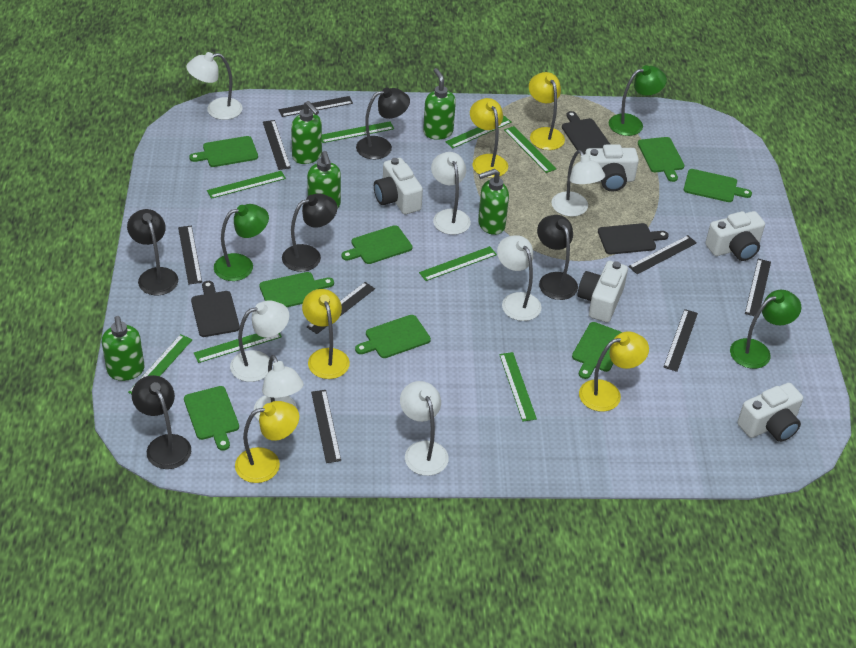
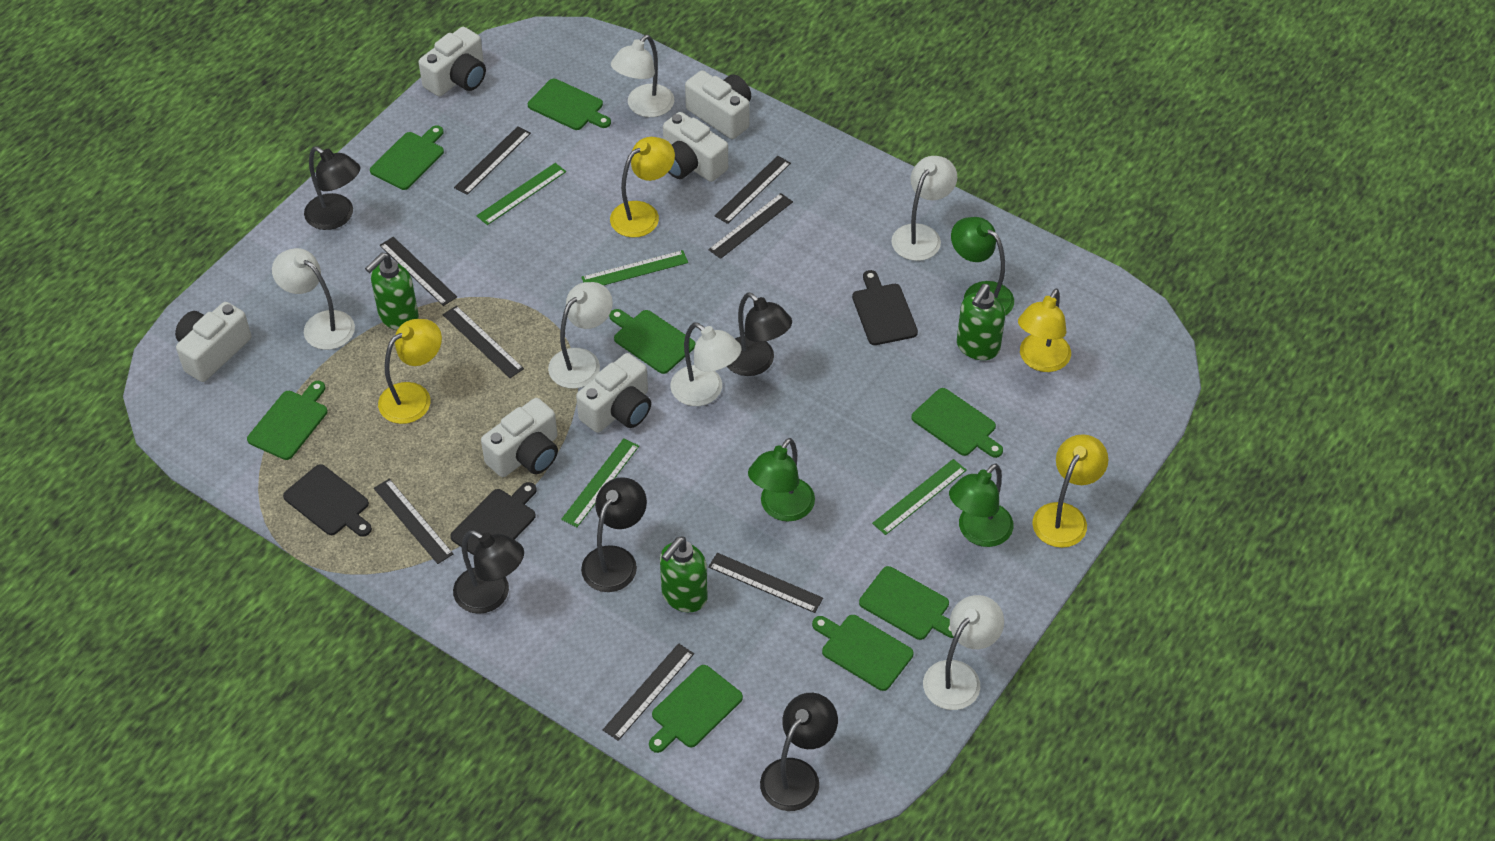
green ruler: 8 -> 4
green soap dispenser: 5 -> 3
white camera: 5 -> 6
white lamp: 7 -> 6
yellow lamp: 5 -> 4

